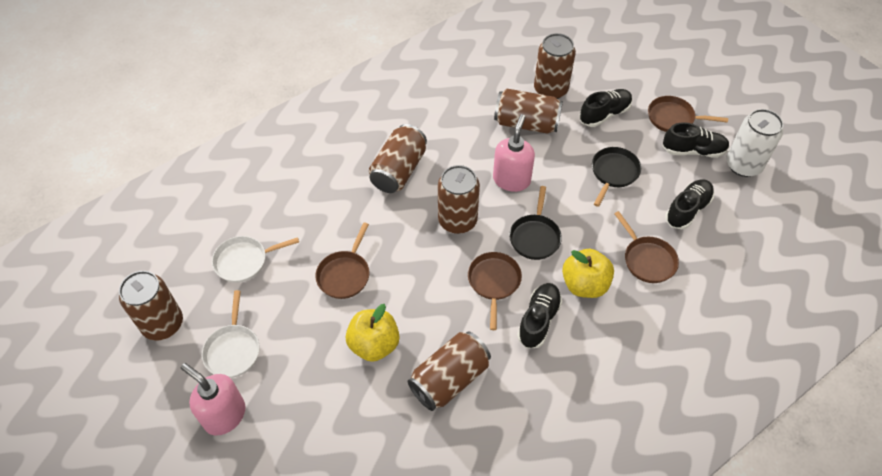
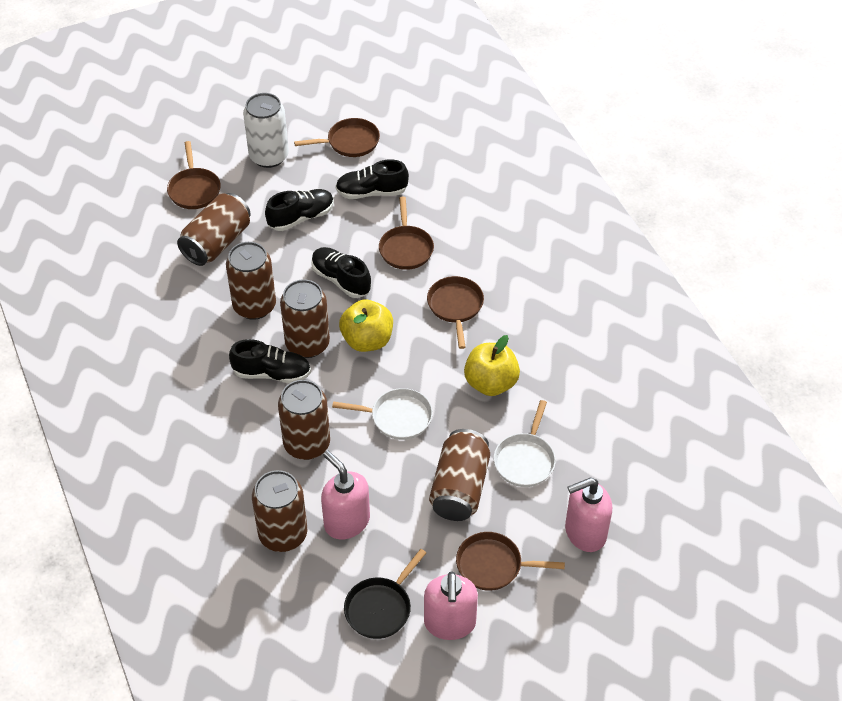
black pan: 2 -> 1
brown pan: 4 -> 5
pink soap dispenser: 2 -> 3

